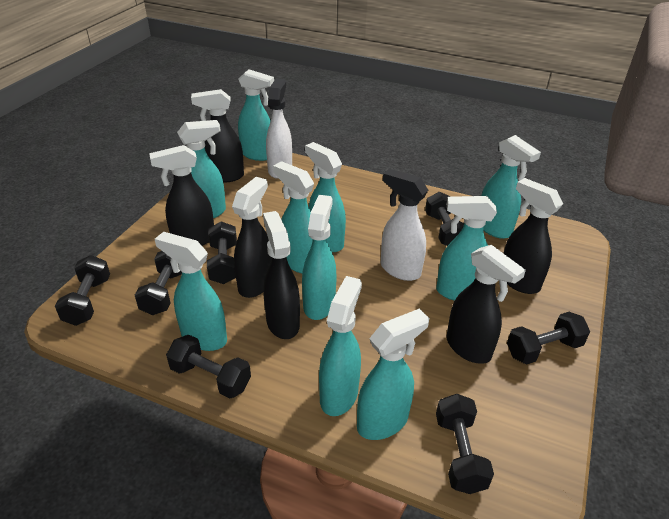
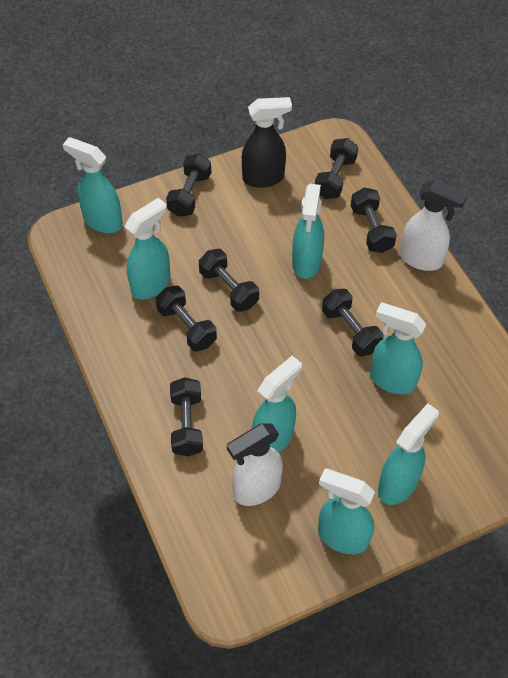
black spray bottle: 6 -> 1
turquoise spray bottle: 10 -> 7

